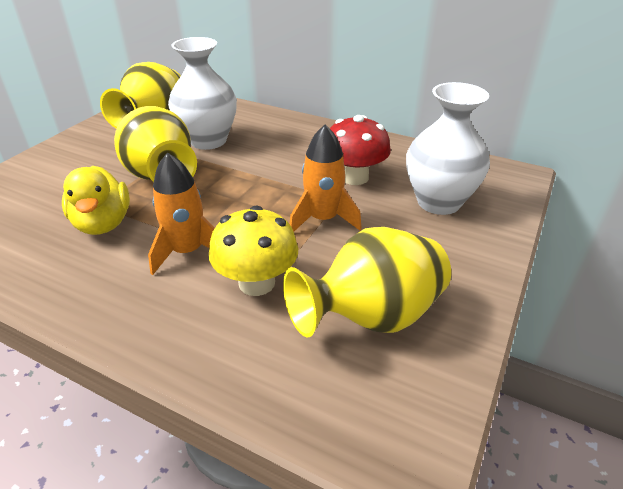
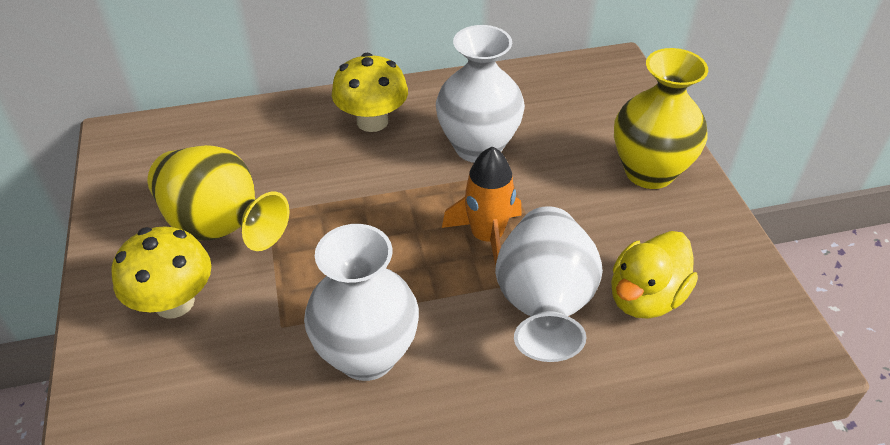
orange rocket: 2 -> 1
red mushroom: 1 -> 0
white vase: 2 -> 3
yellow mushroom: 1 -> 2
yellow vase: 3 -> 2

